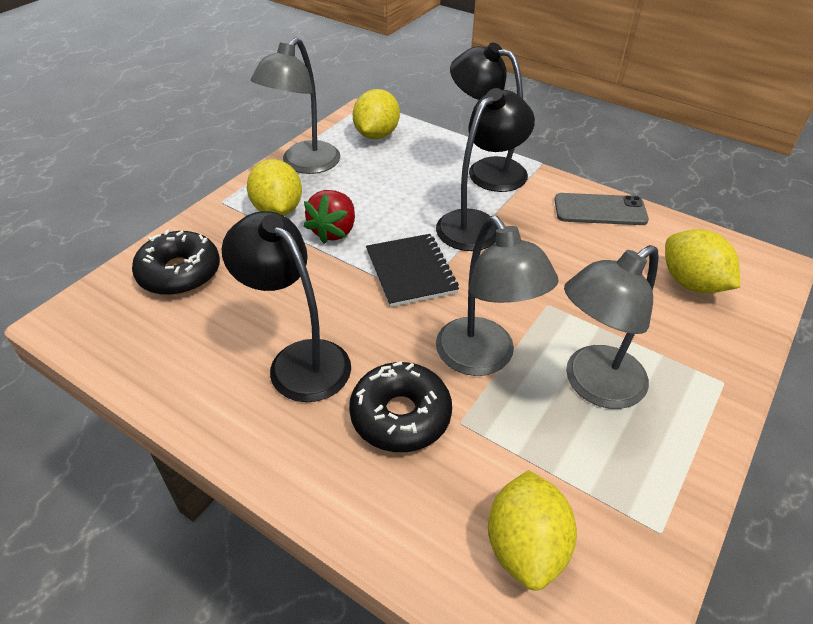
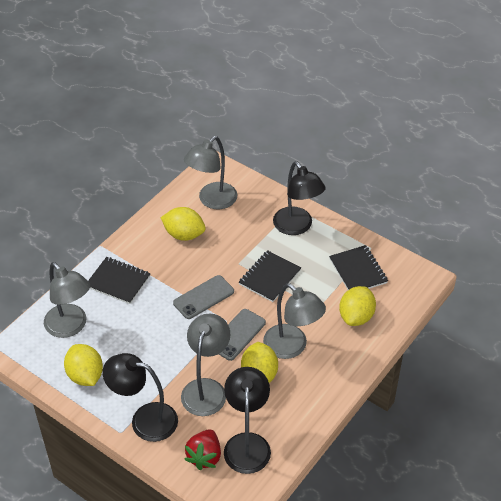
black donut: 2 -> 0
black notebook: 1 -> 3
grey lamp: 3 -> 4
grey phone: 1 -> 2

